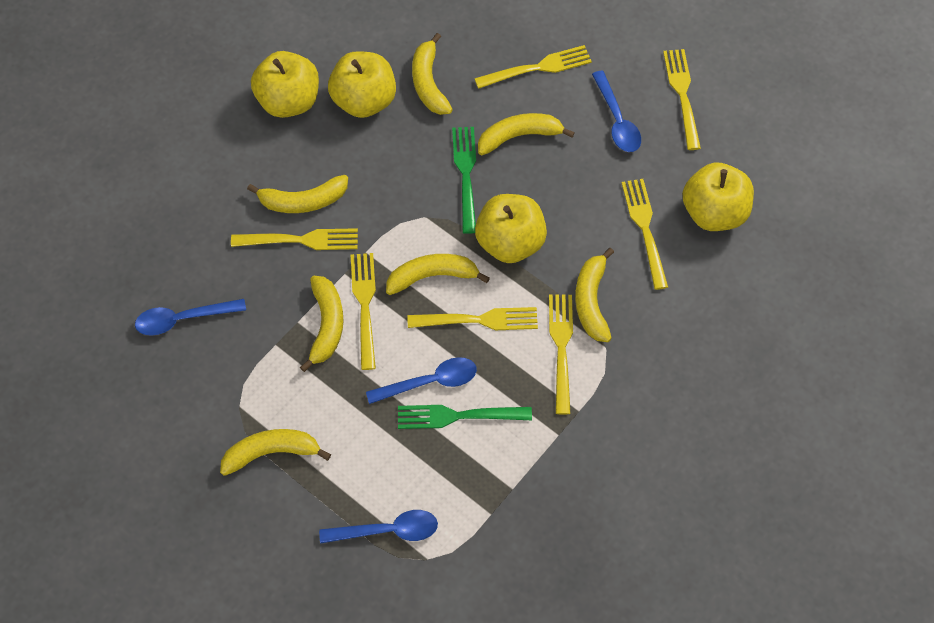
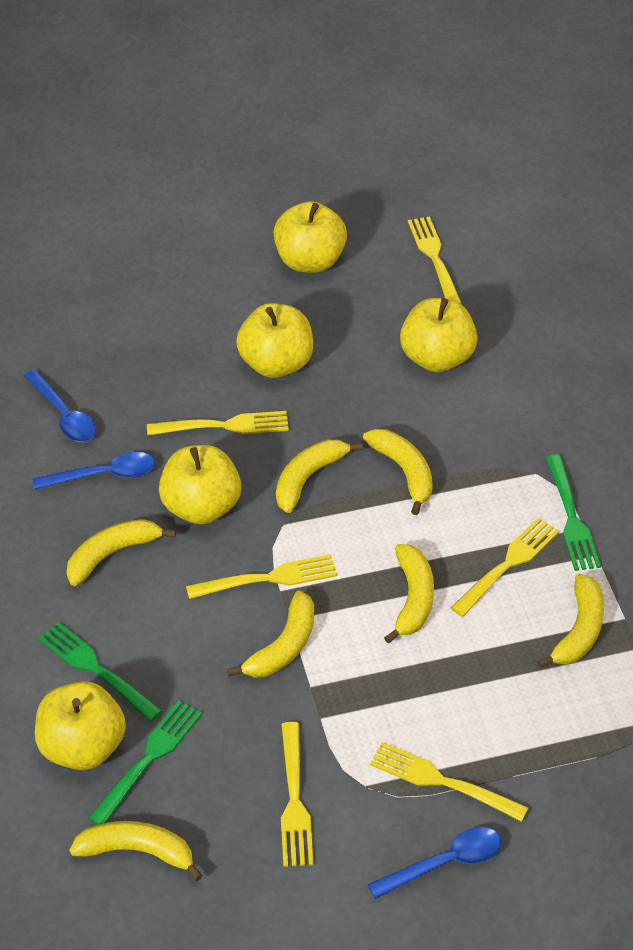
blue spoon: 4 -> 3
green fork: 2 -> 3
yellow apple: 4 -> 5
yellow fork: 7 -> 6

